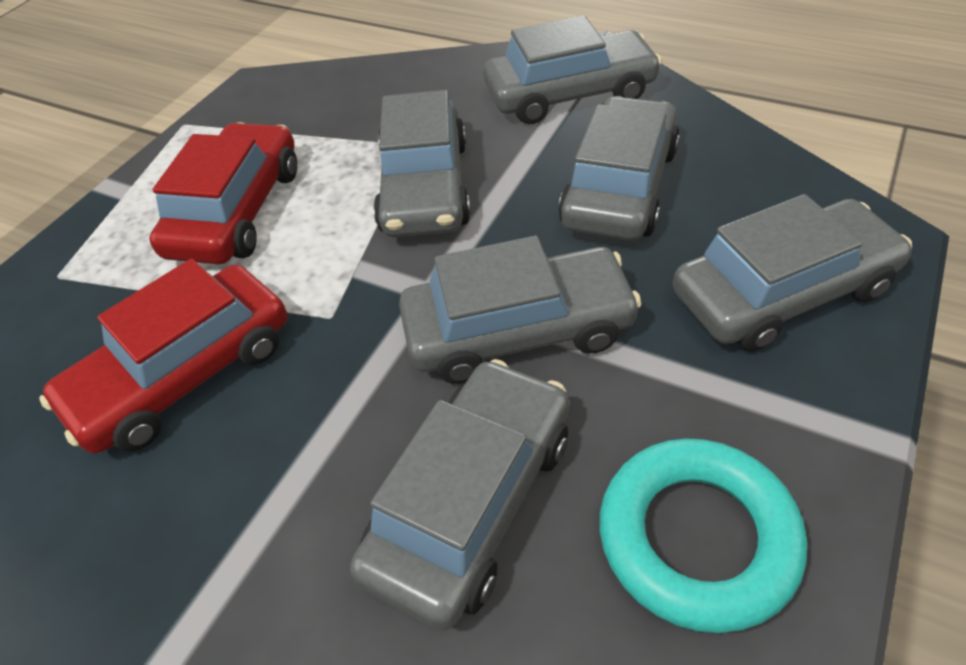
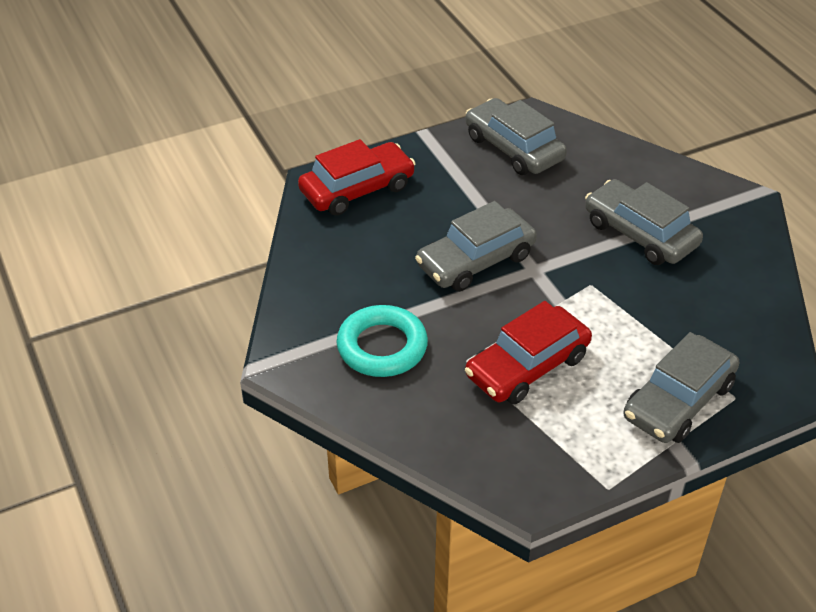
grey car: 6 -> 4

